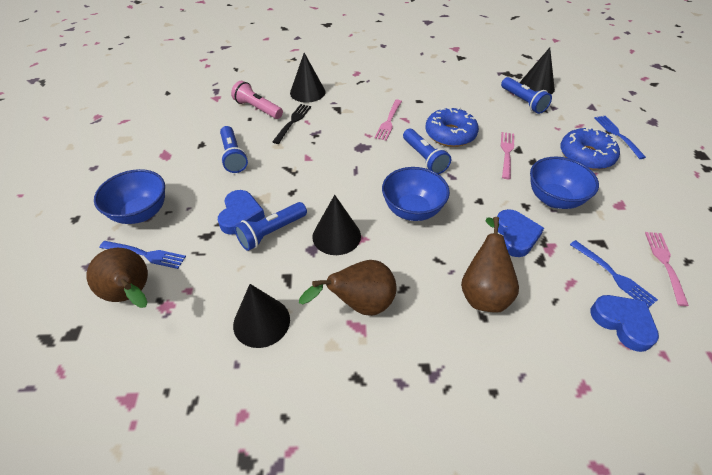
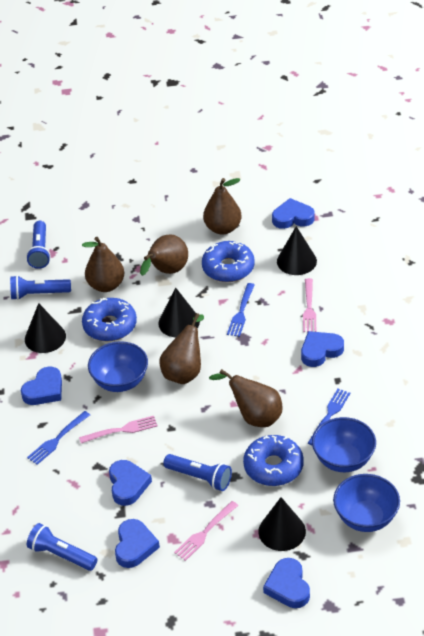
black fork: 1 -> 0
blue donut: 2 -> 3
blue heart: 3 -> 6
brown pear: 3 -> 5
pink flashlight: 1 -> 0

